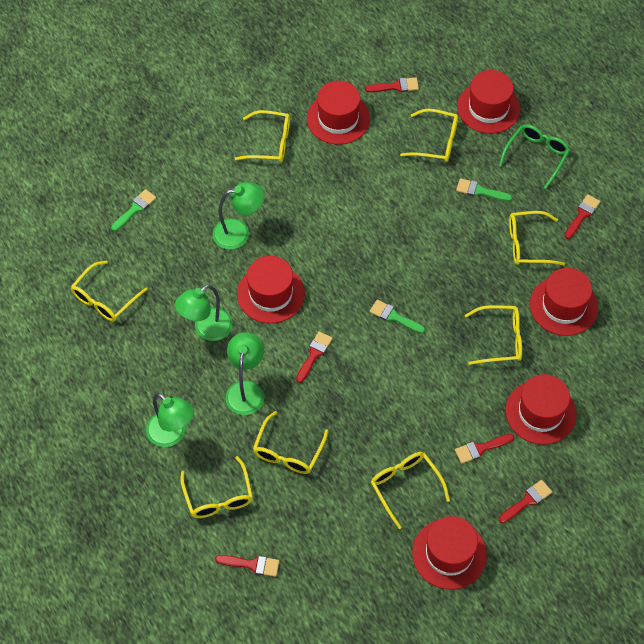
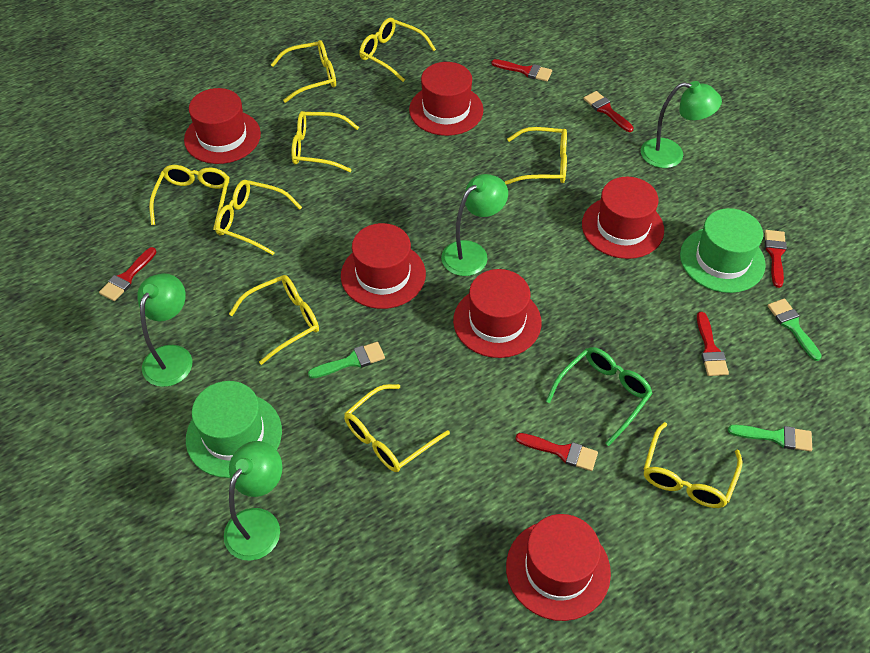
green hat: 0 -> 2
yellow glasses: 8 -> 9

